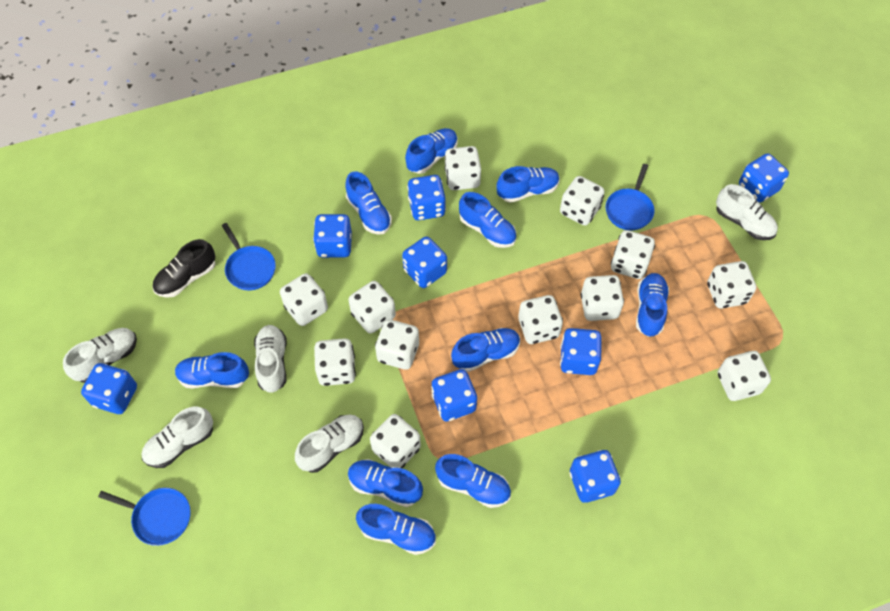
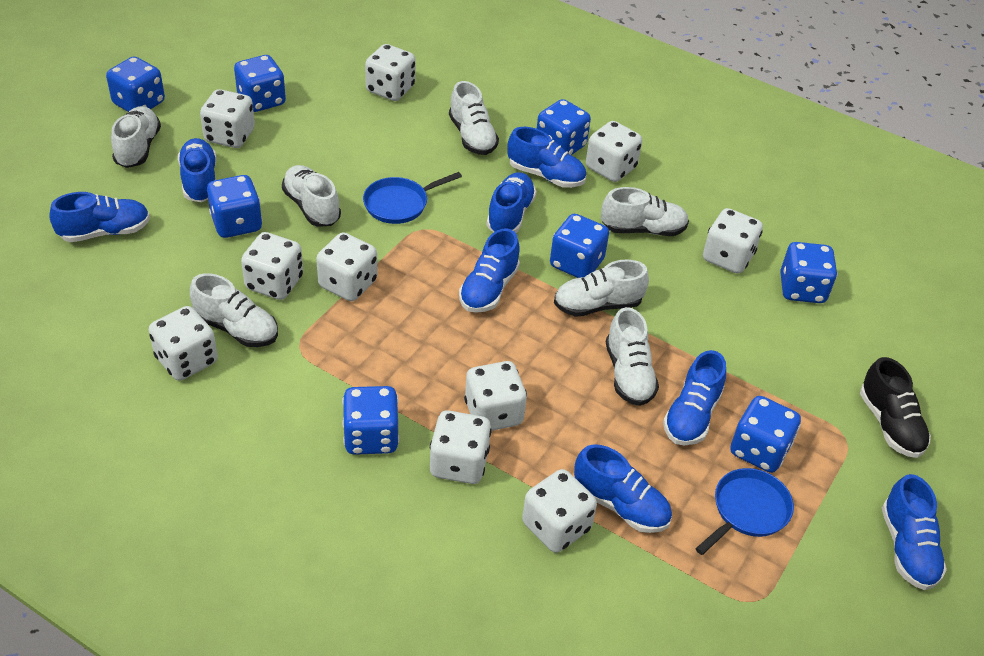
blue pan: 3 -> 2
blue shoe: 10 -> 8
white dice: 12 -> 10
white shoe: 5 -> 7

